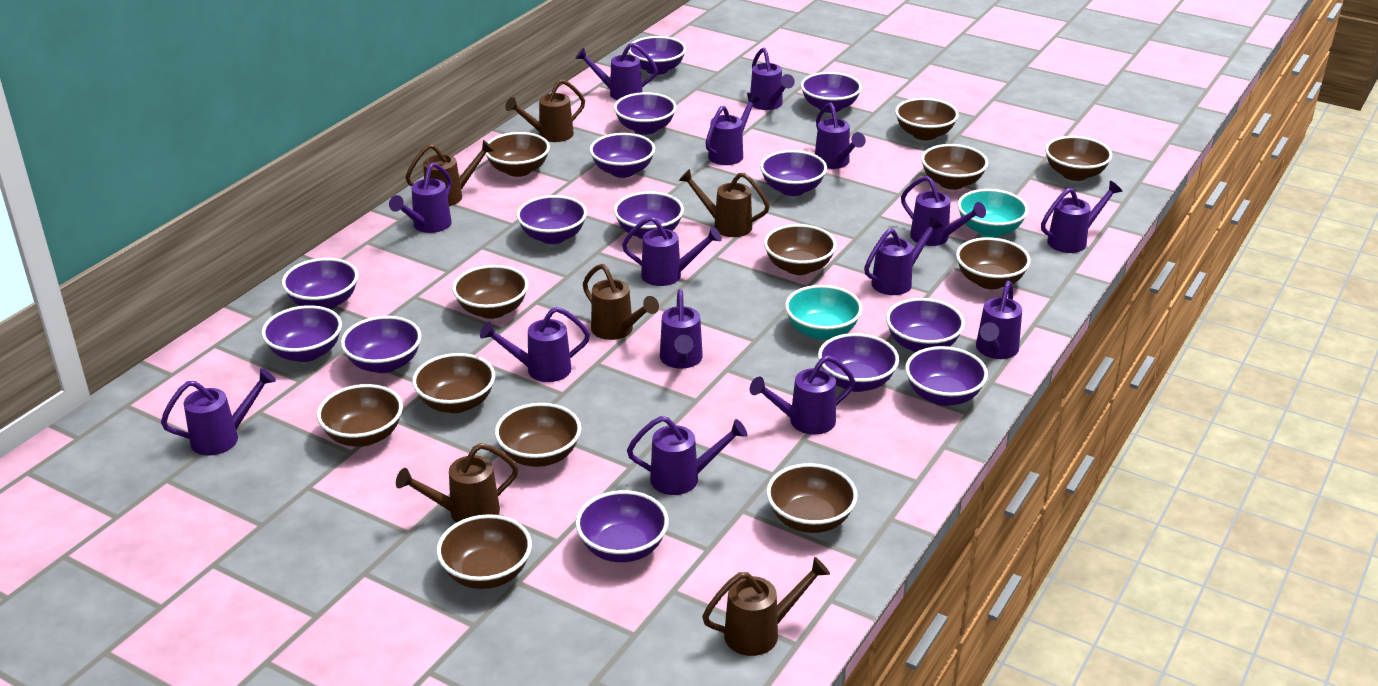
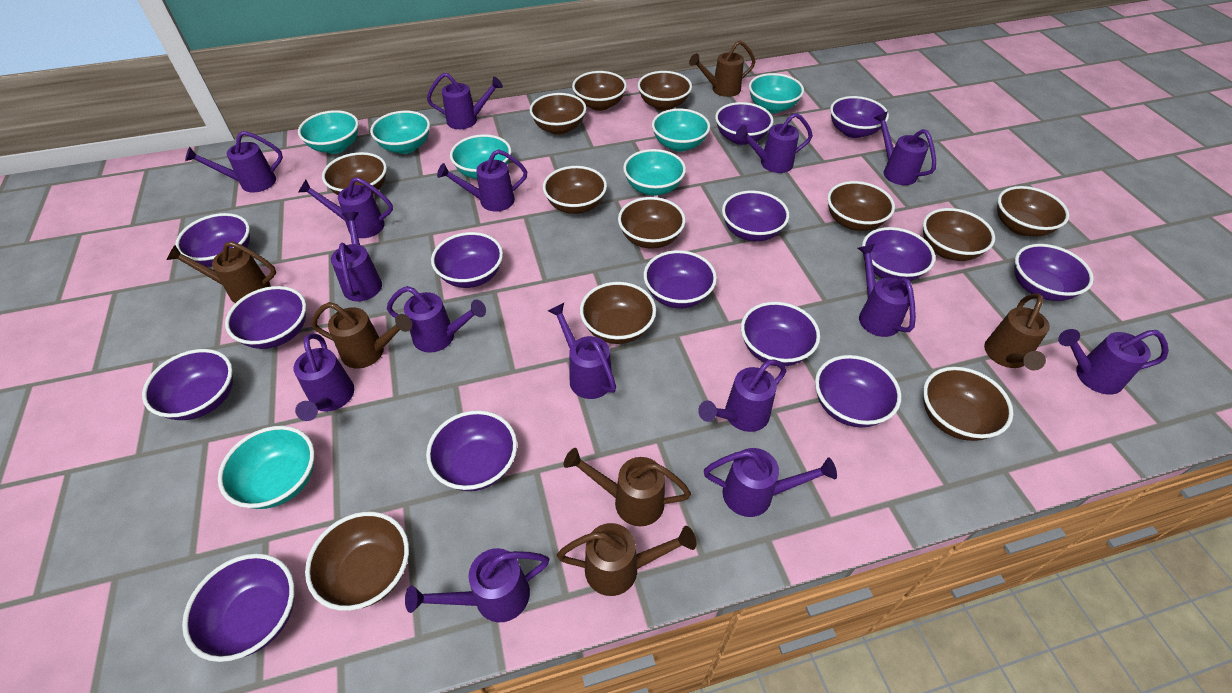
turquoise bowl: 2 -> 7

